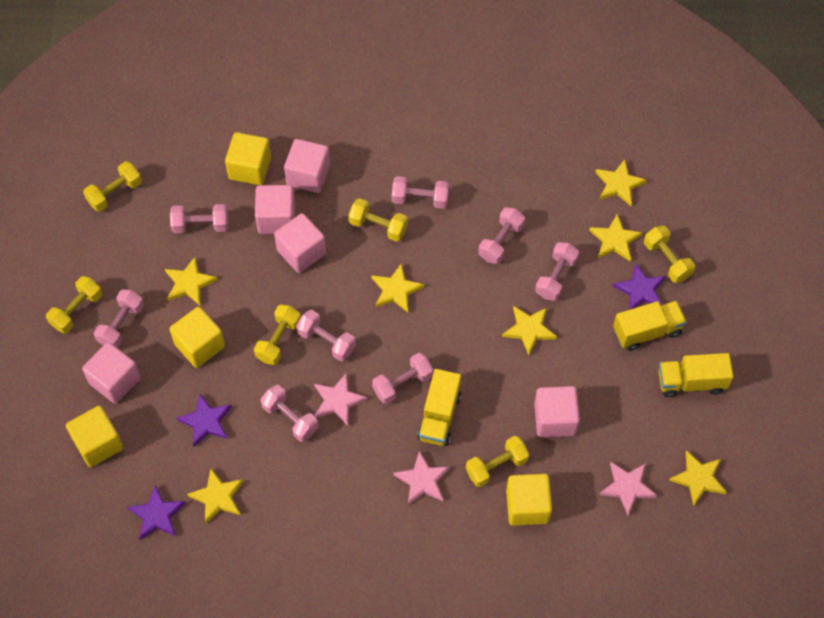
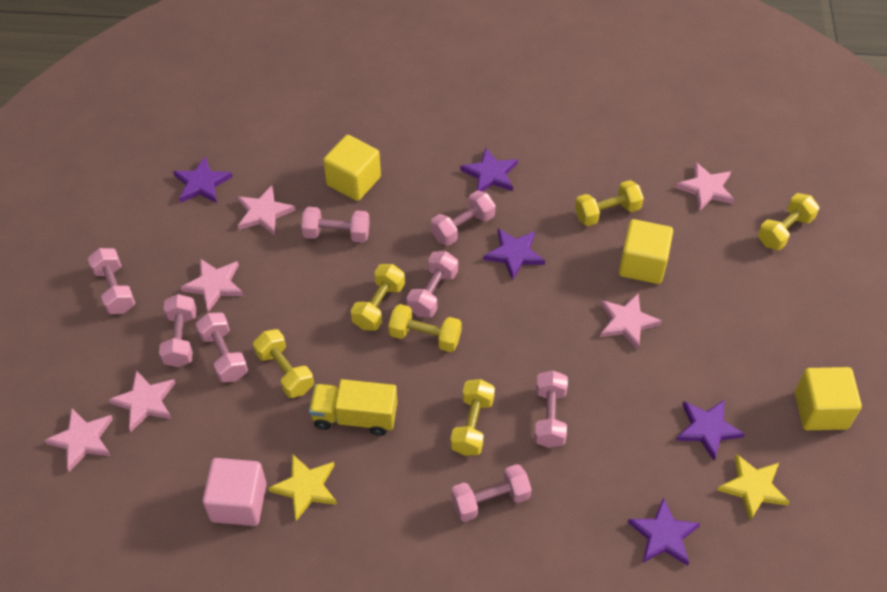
pink cube: 5 -> 1
pink star: 3 -> 6
purple star: 3 -> 5
yellow cube: 4 -> 3
yellow star: 7 -> 2
yellow truck: 3 -> 1

